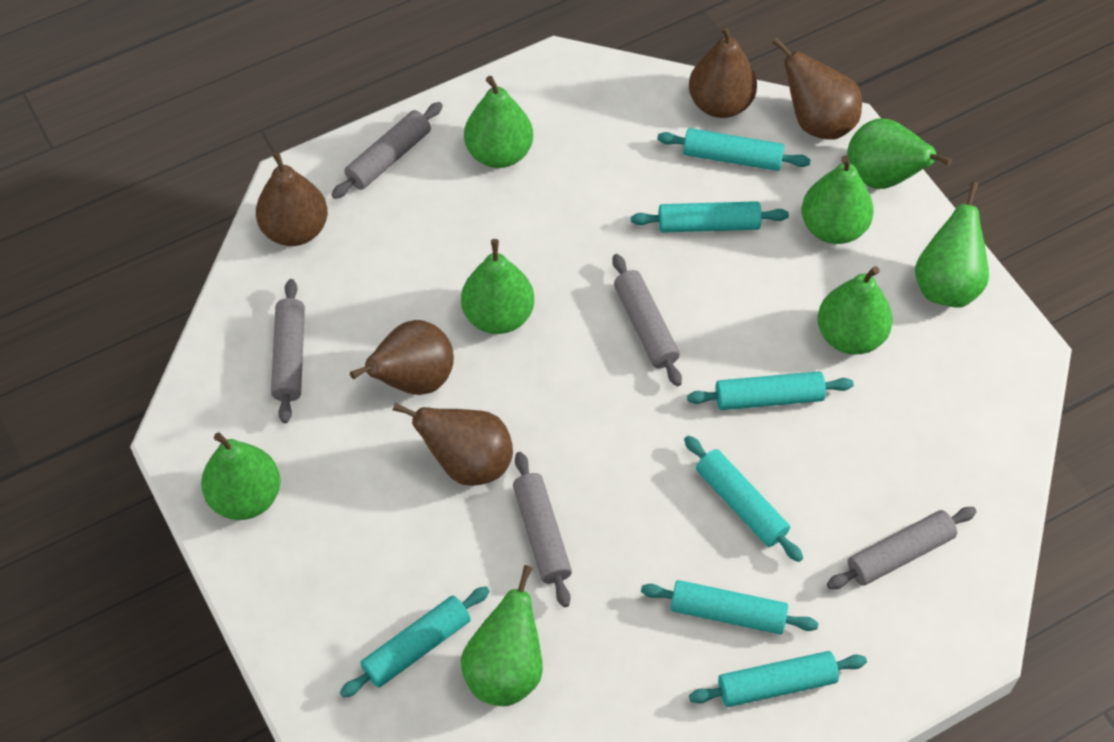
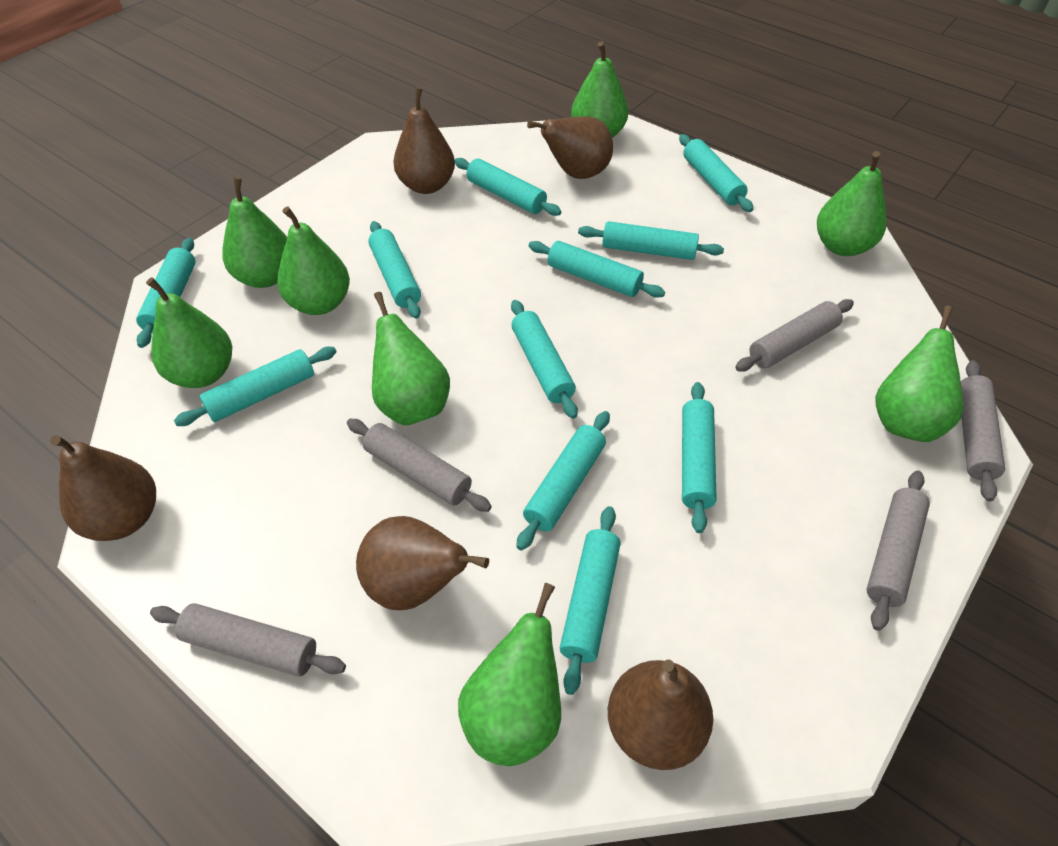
turquoise rolling pin: 7 -> 11

